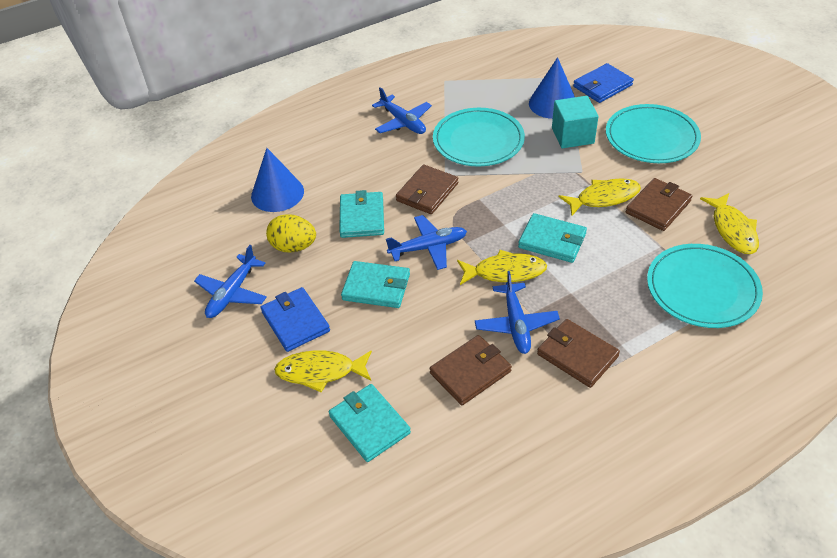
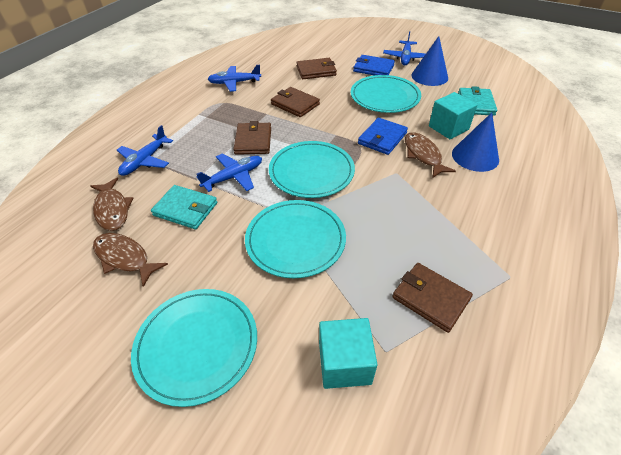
brown fish: 0 -> 3
turquoise cube: 1 -> 2
turquoise plate: 3 -> 4
turquoise wallet: 4 -> 2
yellow egg: 1 -> 0
yellow fish: 4 -> 0

